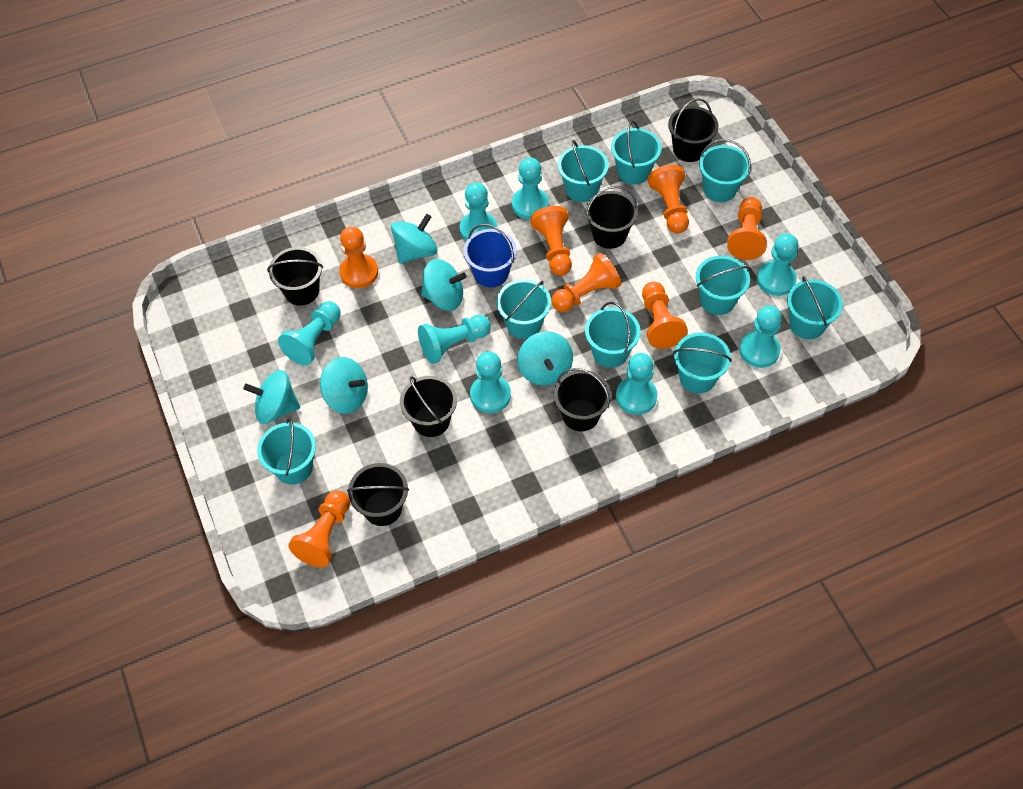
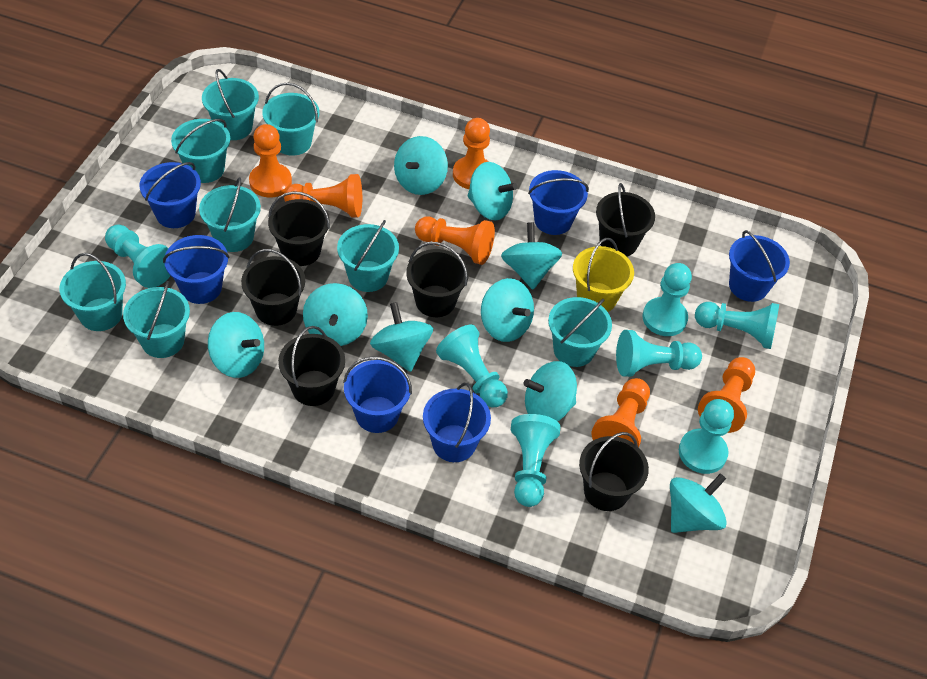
blue bucket: 1 -> 6
orange pawn: 7 -> 6
turquoise bucket: 9 -> 8
turquoise pawn: 8 -> 7
turquoise spinning top: 5 -> 9
yellow bucket: 0 -> 1

